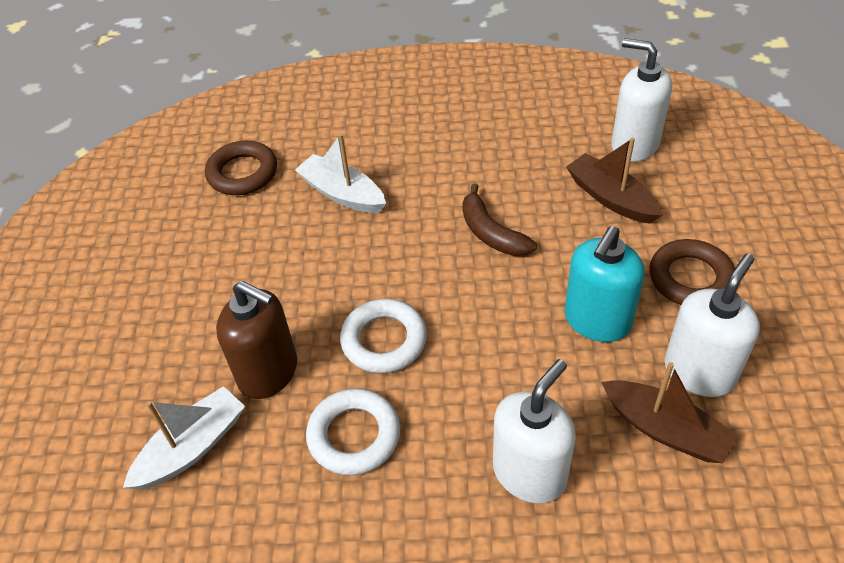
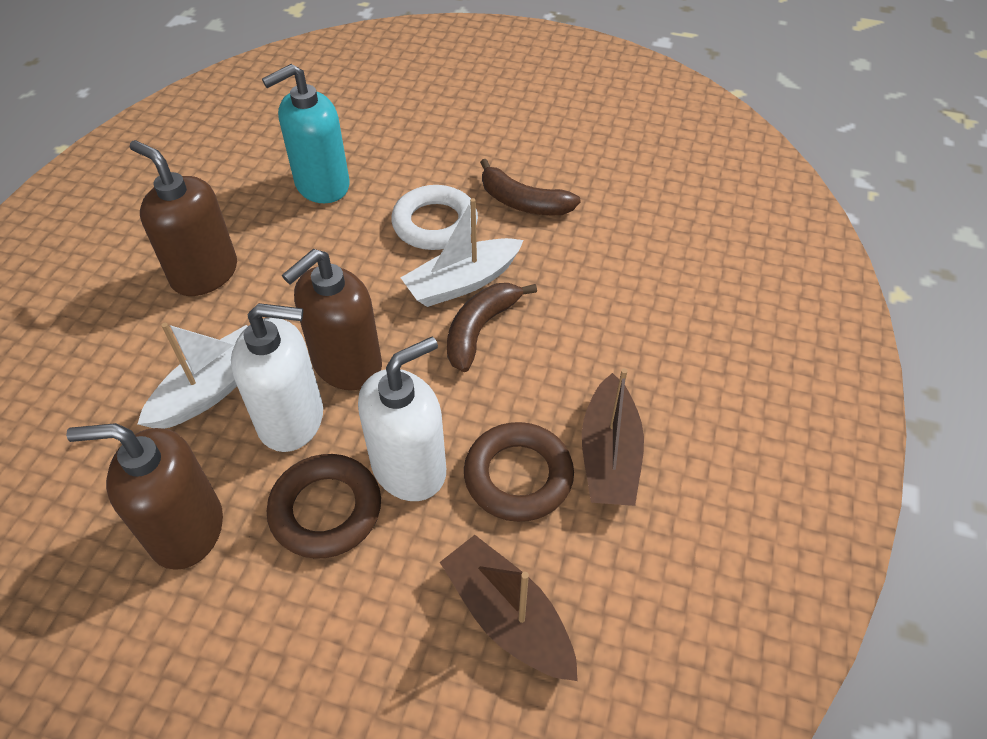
brown banana: 1 -> 2
brown soap dispenser: 1 -> 3
white ring: 2 -> 1
white soap dispenser: 3 -> 2

